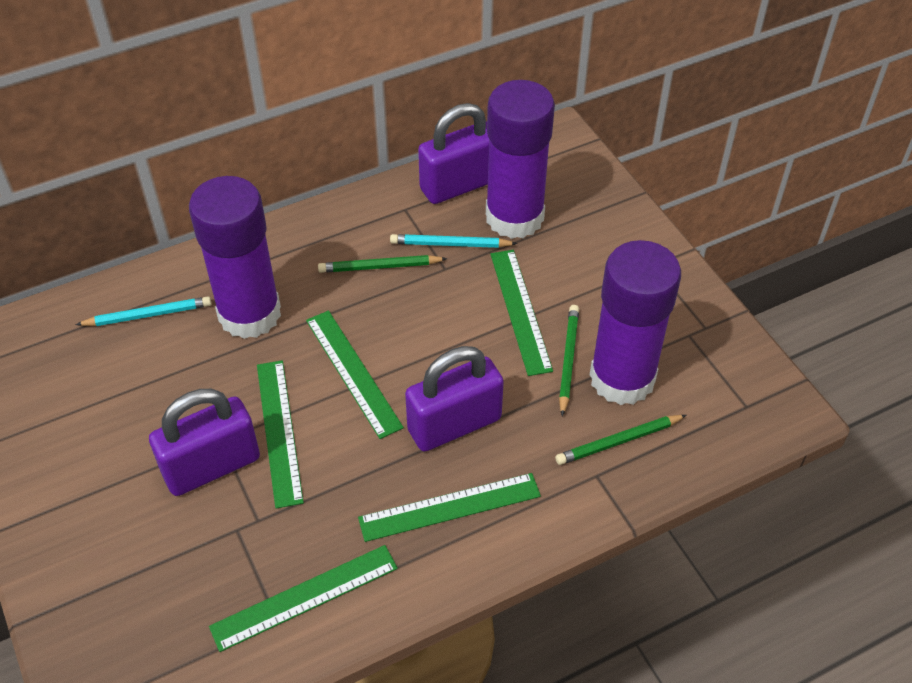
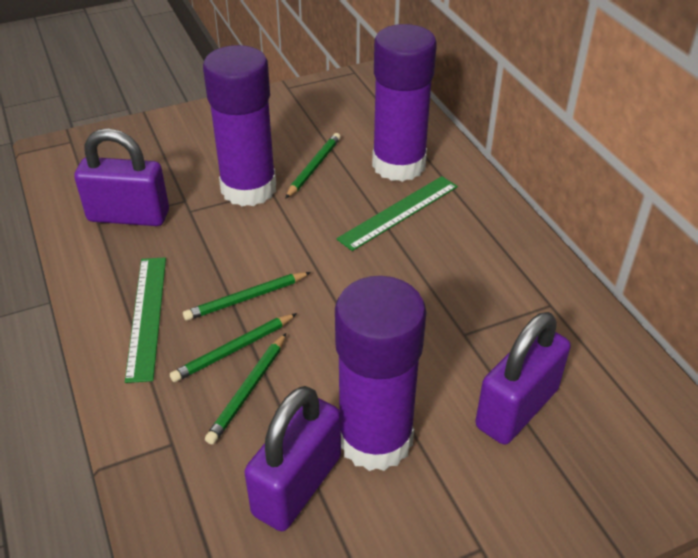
green pencil: 3 -> 4
green ruler: 5 -> 2
turquoise pencil: 2 -> 0

